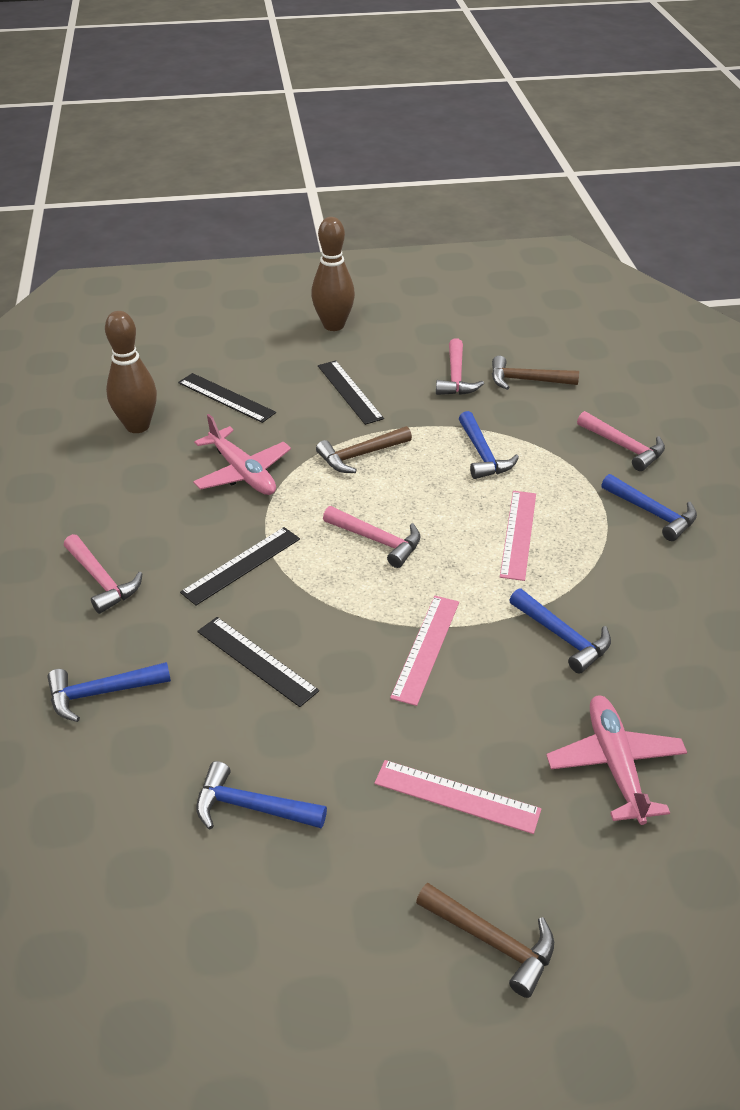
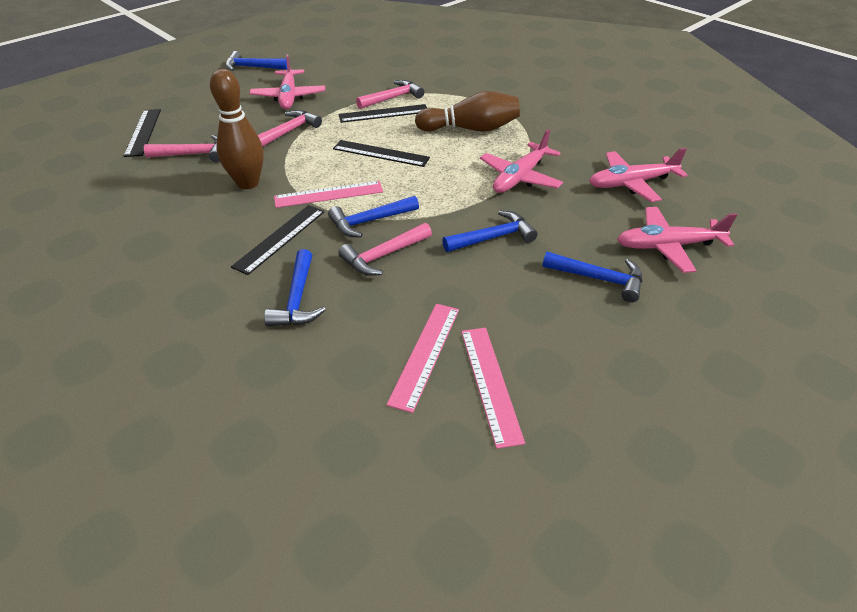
brown hammer: 3 -> 0
pink plane: 2 -> 4

